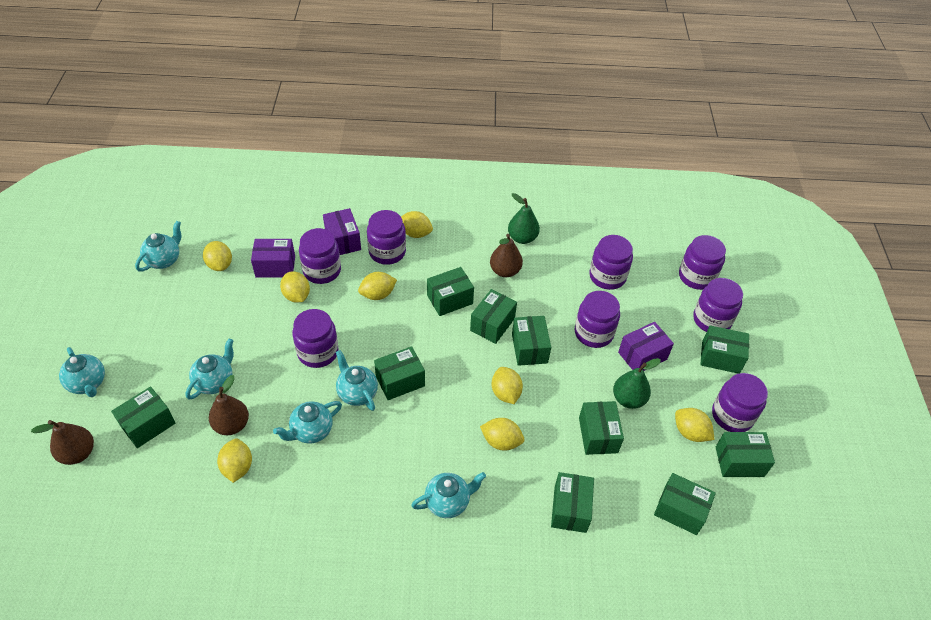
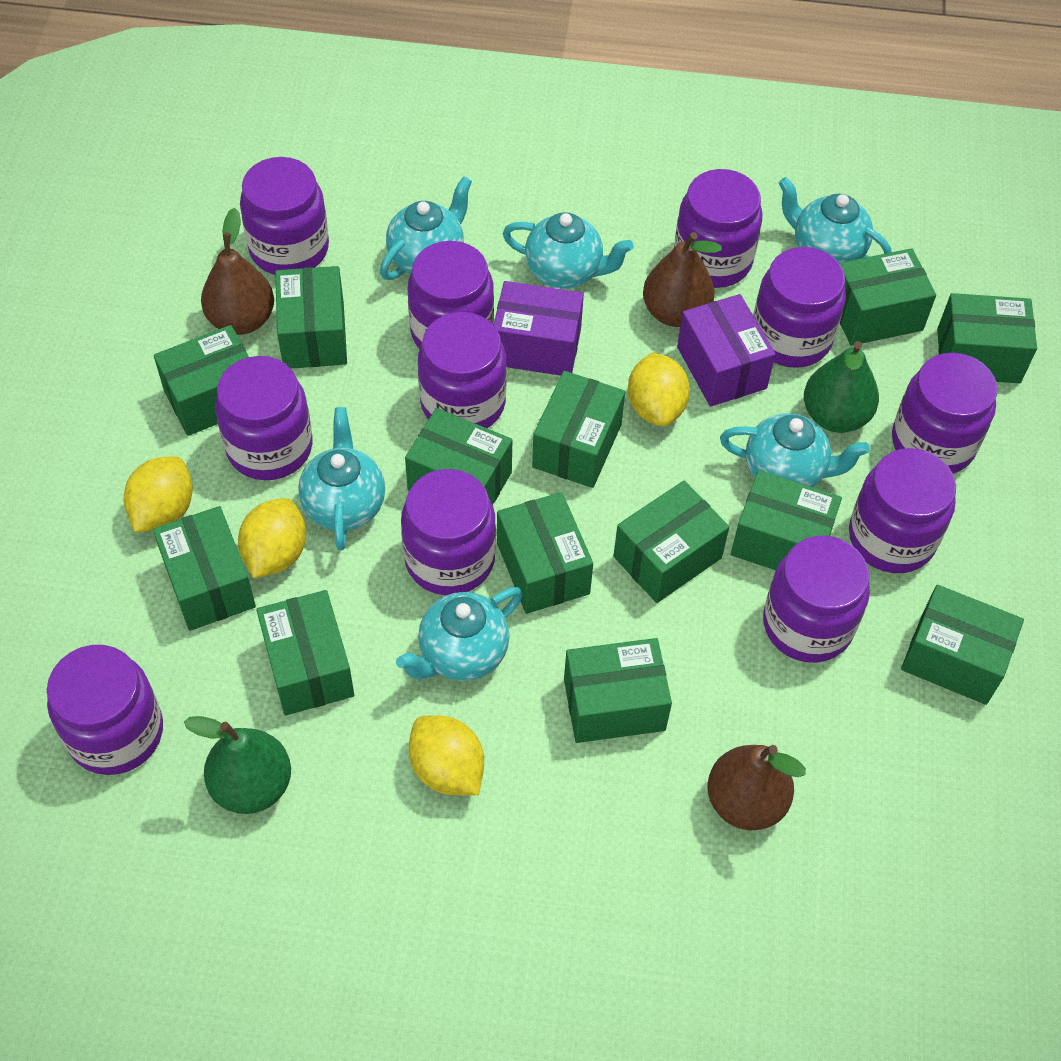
green box: 10 -> 13
purple box: 3 -> 2
purple jar: 8 -> 11
yellow lemon: 8 -> 4

